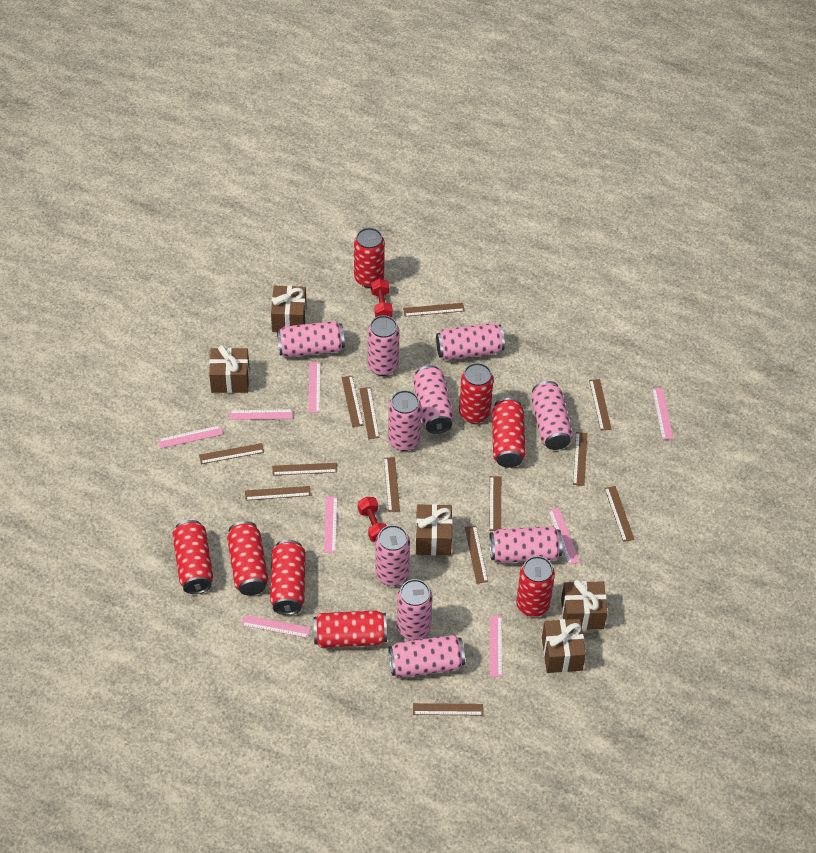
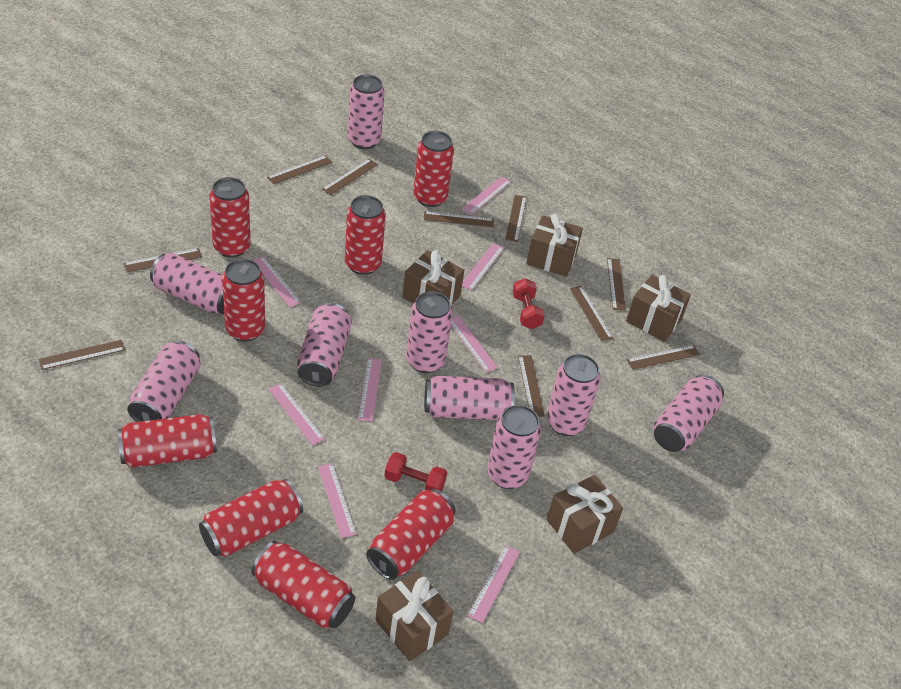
brown ruler: 13 -> 10
pink can: 10 -> 9

